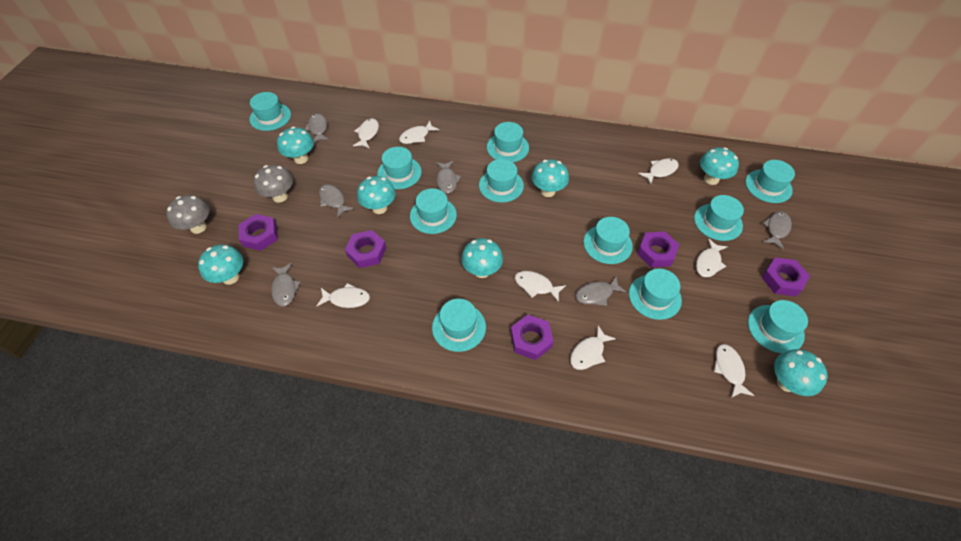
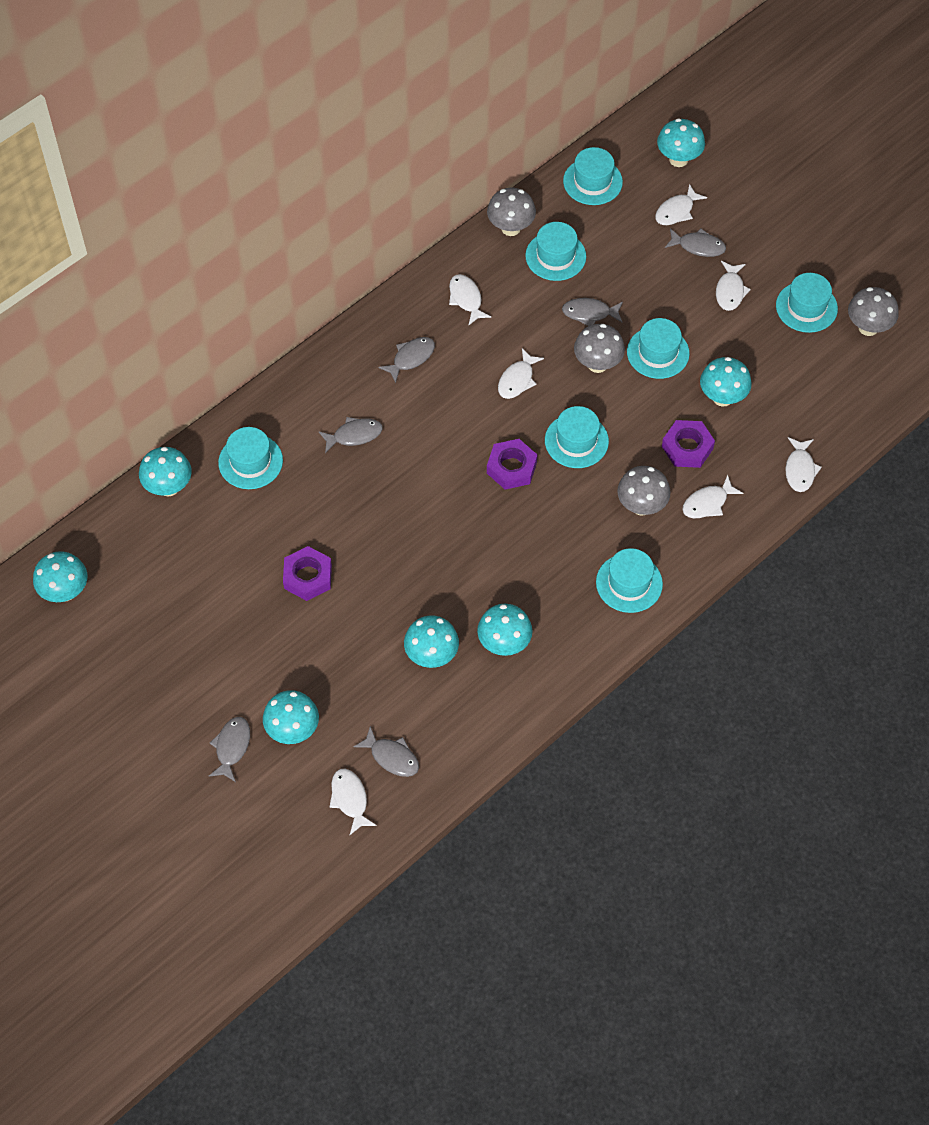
grey mushroom: 2 -> 4
purple nut: 5 -> 3
turquoise hat: 11 -> 7
white fish: 8 -> 7

